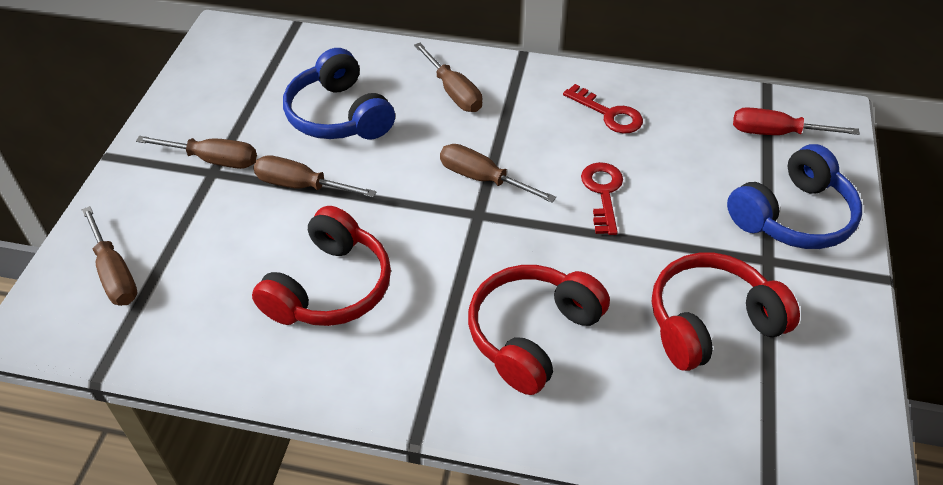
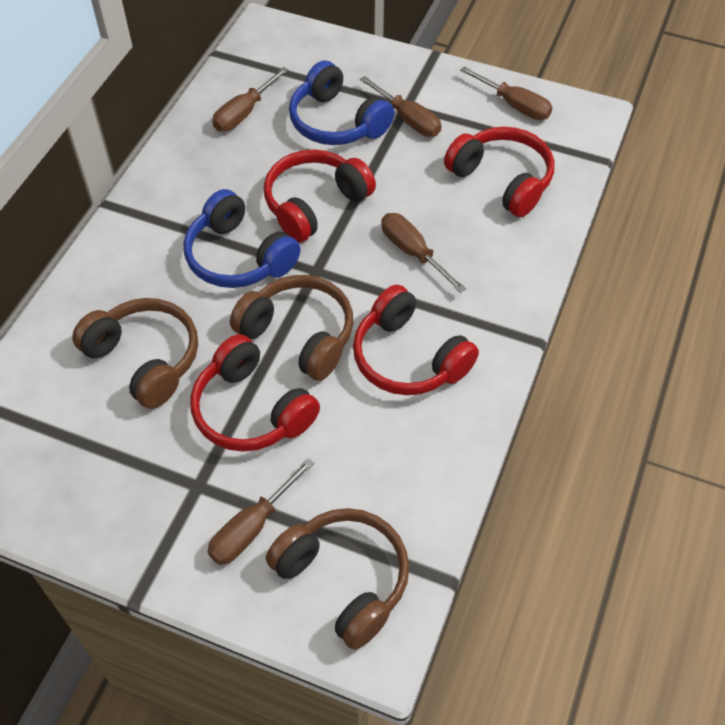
brown headphones: 0 -> 3
red headphones: 3 -> 4
red key: 2 -> 0
red screwdriver: 1 -> 0

